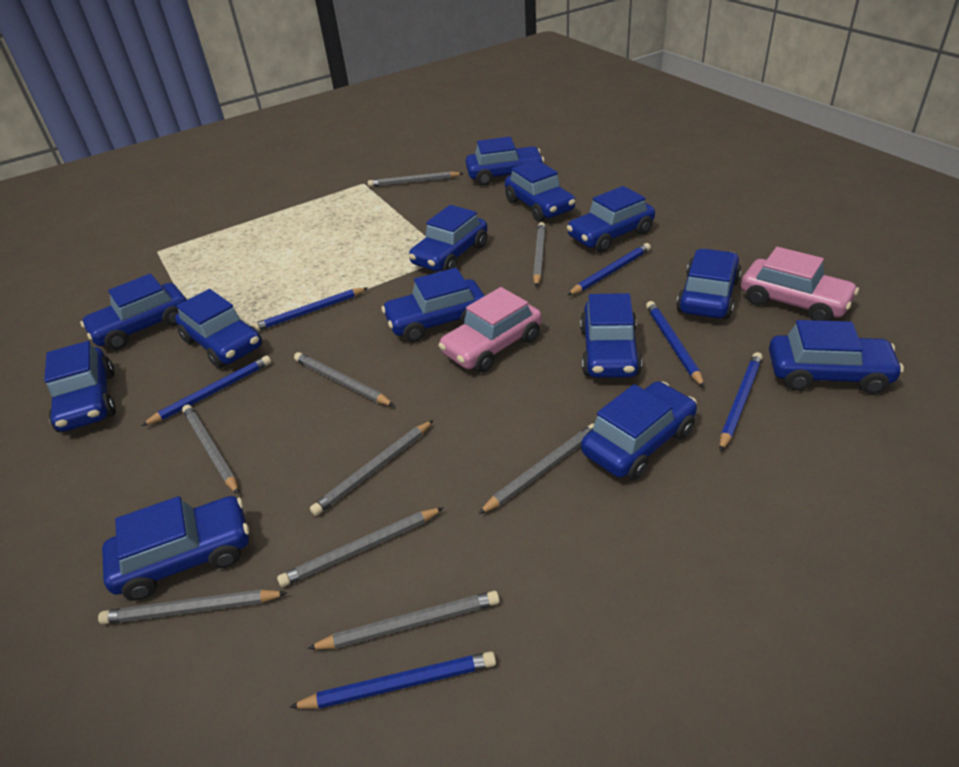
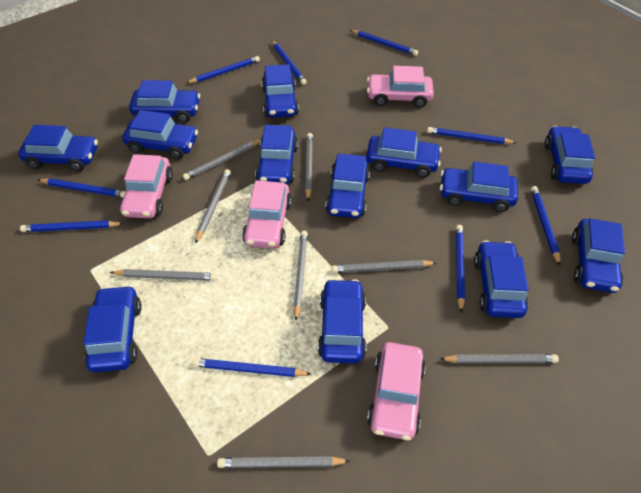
blue pencil: 6 -> 9
grey pencil: 9 -> 8
pink car: 2 -> 4

